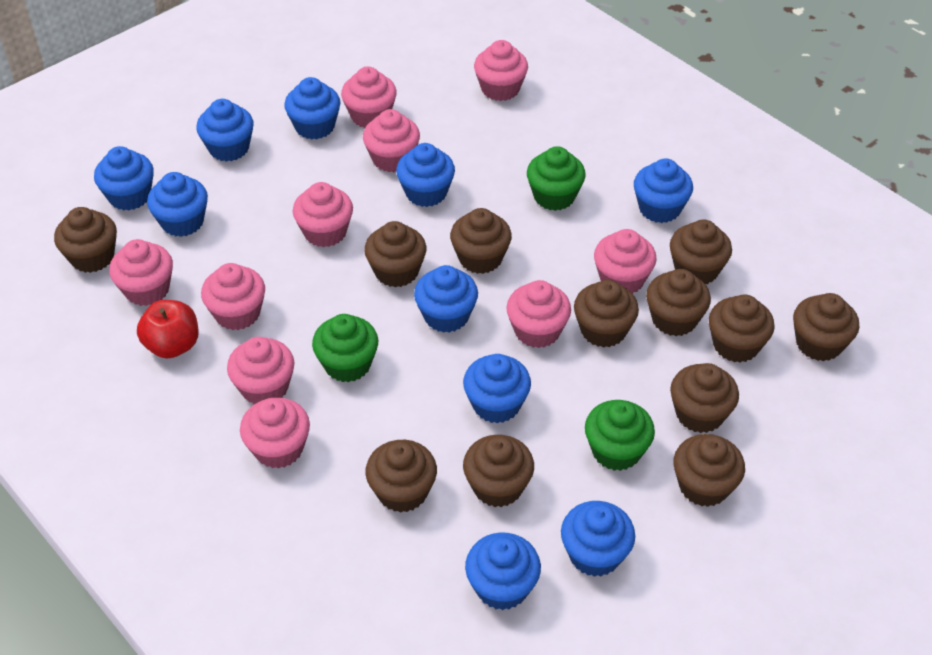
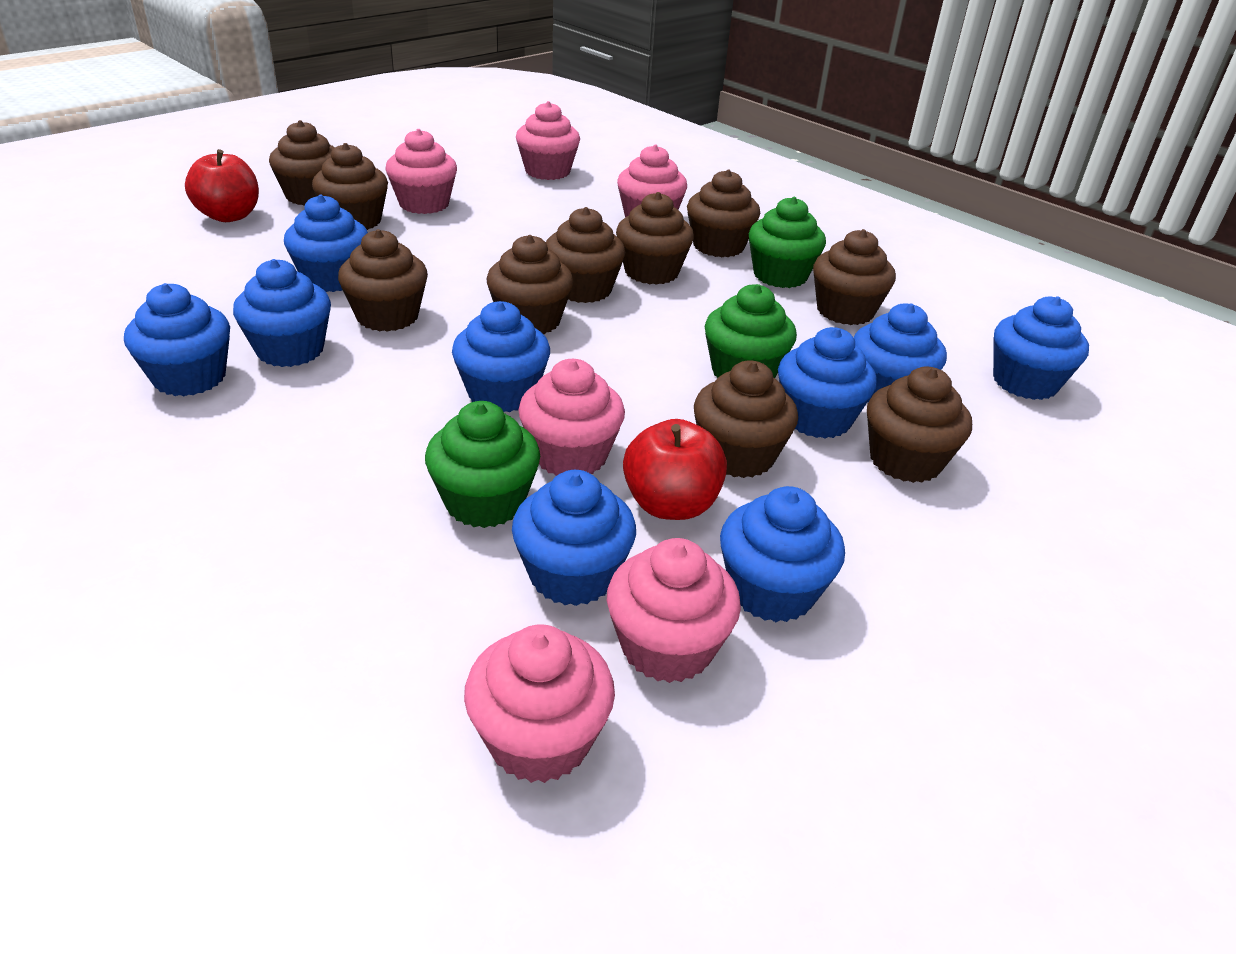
blue cupcake: 10 -> 9
brown cupcake: 12 -> 10
pink cupcake: 10 -> 6
red apple: 1 -> 2

